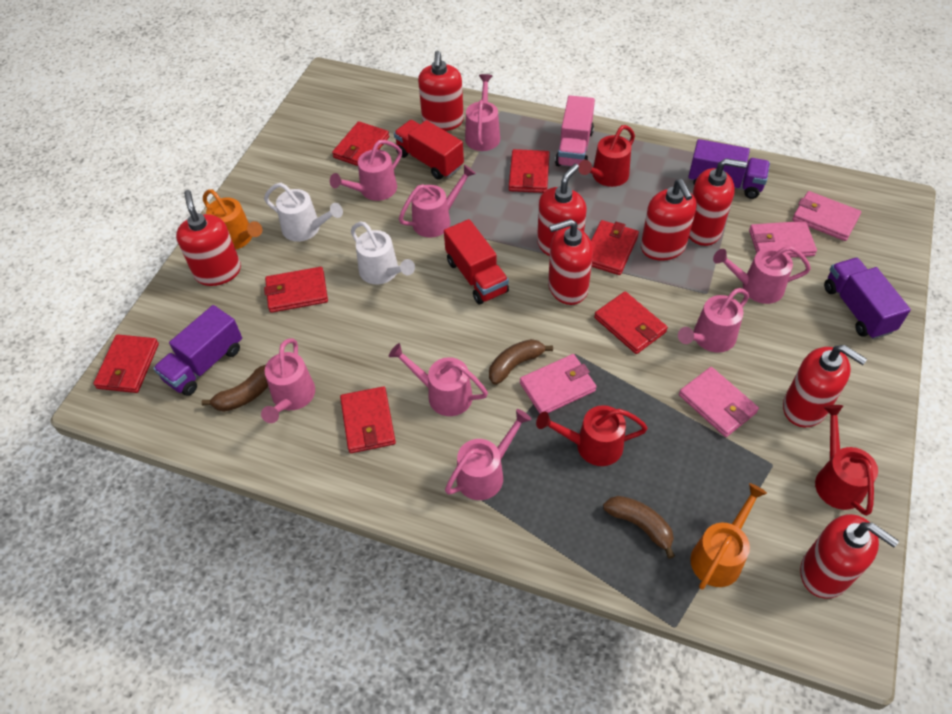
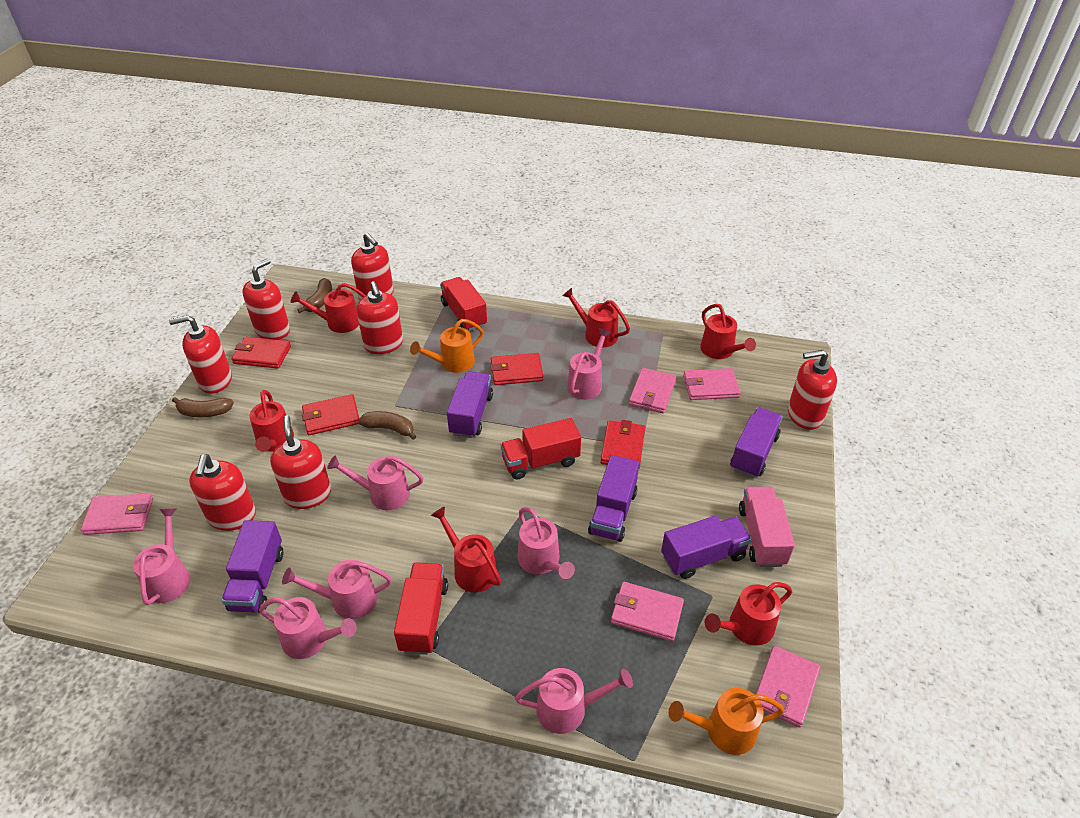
pink wallet: 4 -> 5
pink watering can: 8 -> 7
purple truck: 3 -> 5
red soap dispenser: 8 -> 7
red truck: 2 -> 3
red wallet: 7 -> 4
red watering can: 3 -> 6
white watering can: 2 -> 0

